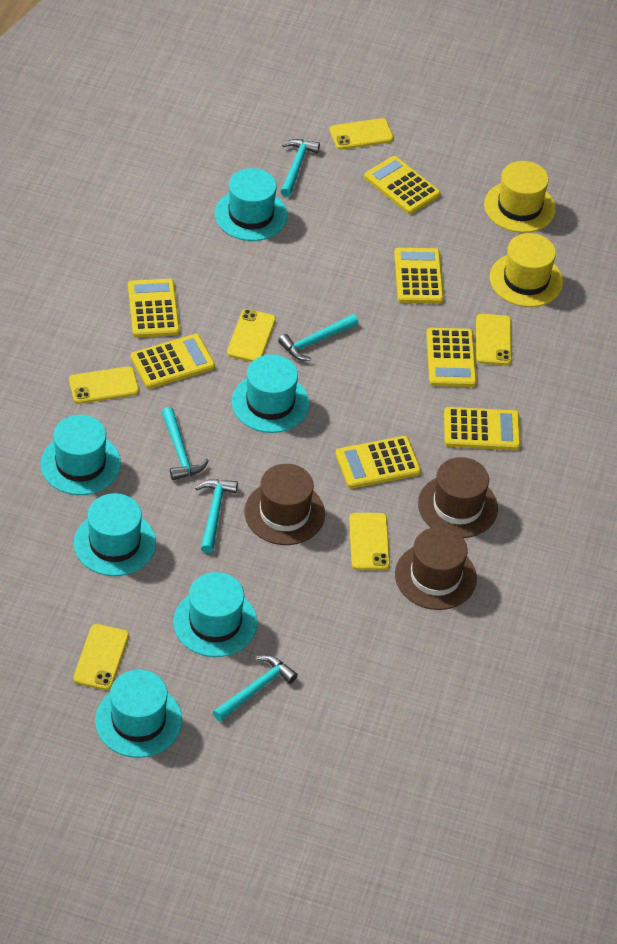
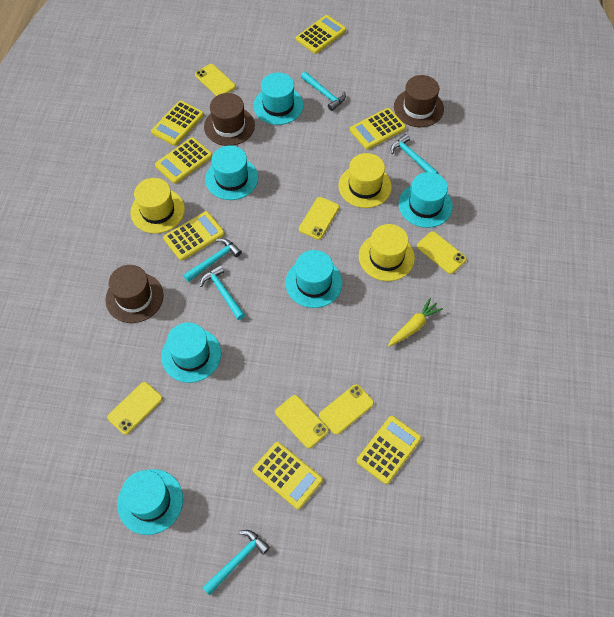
yellow carrot: 0 -> 1
yellow hat: 2 -> 3

